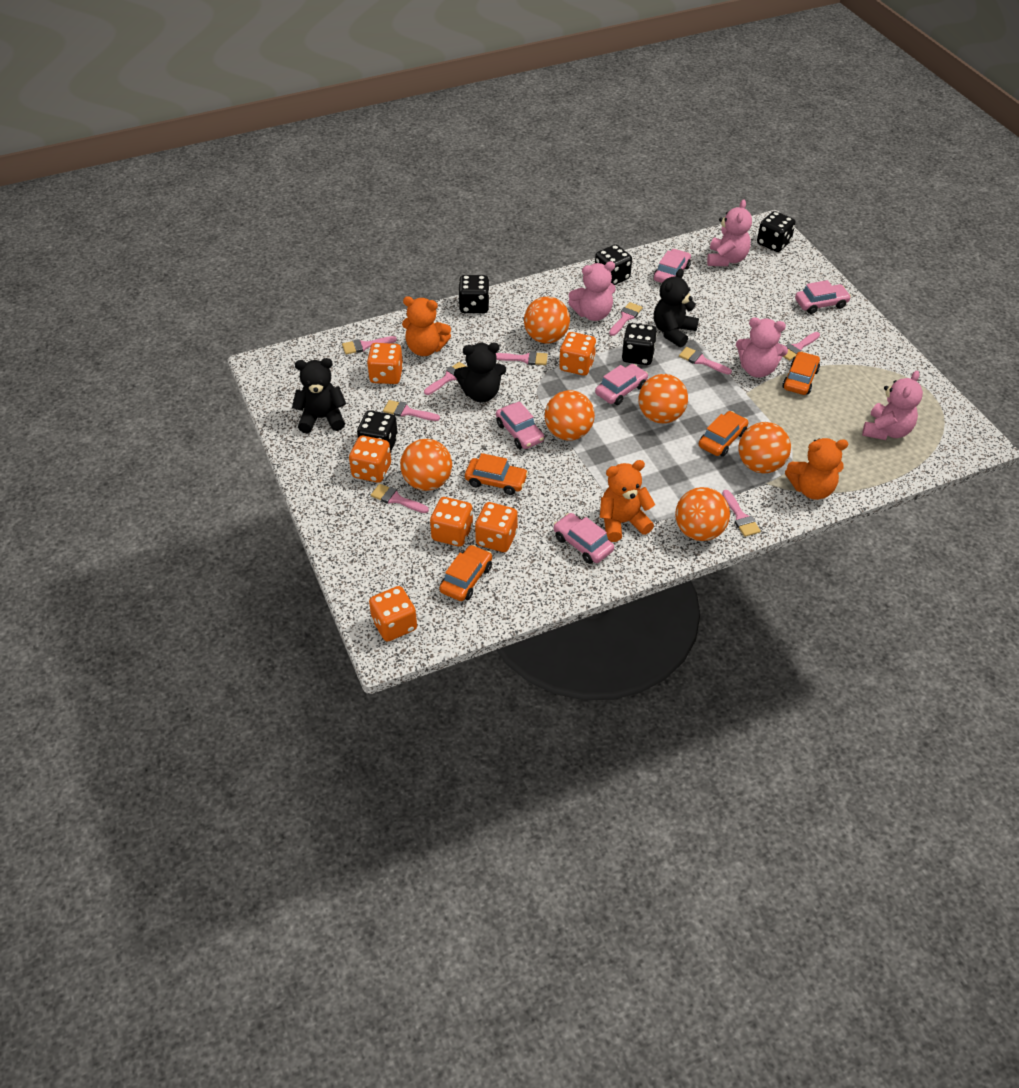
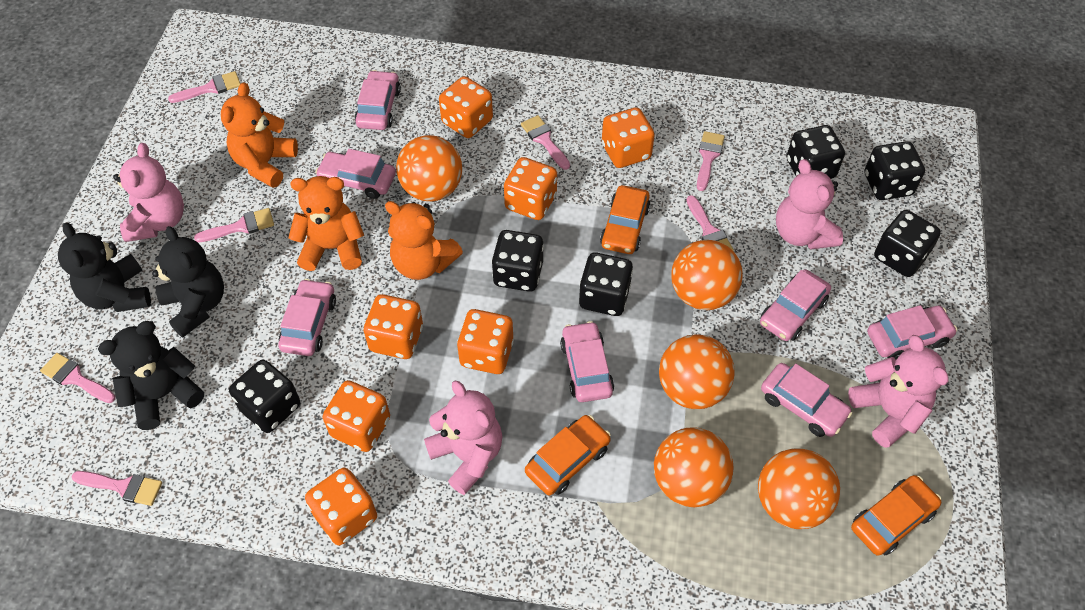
black dice: 5 -> 6
orange ball: 6 -> 5
orange car: 4 -> 3
orange dice: 6 -> 7
pink brush: 9 -> 7
pink car: 5 -> 7

